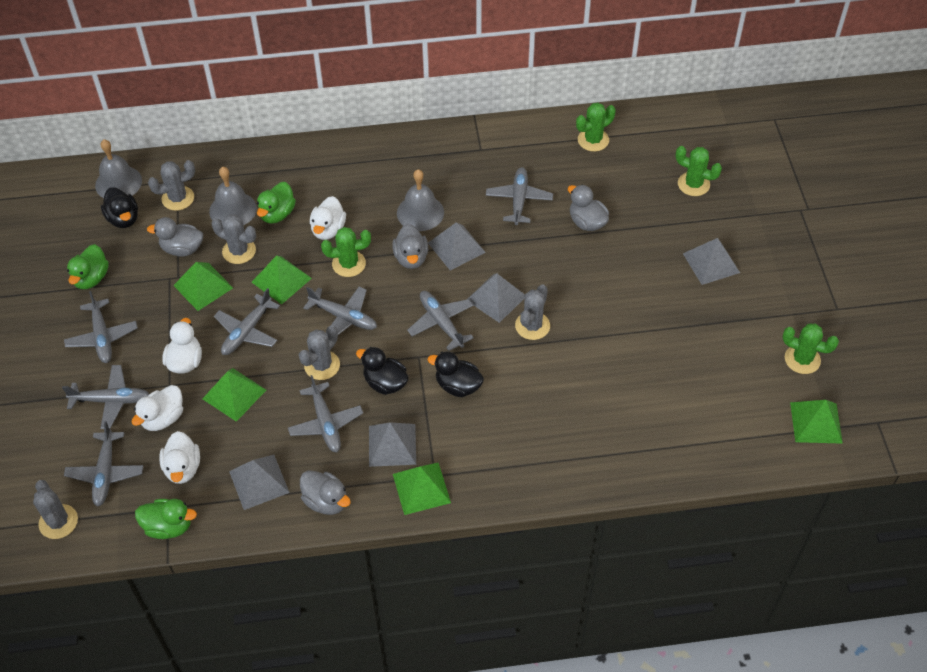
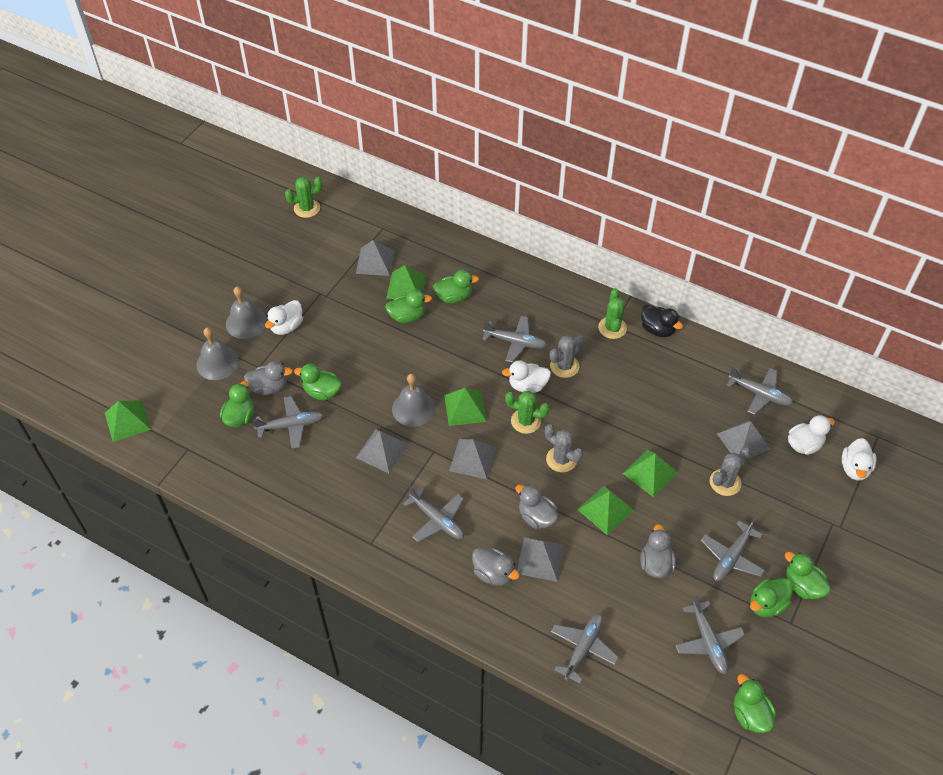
black duck: 3 -> 1
green cactus: 4 -> 3
green duck: 3 -> 7
grey cactus: 5 -> 3
grey plane: 8 -> 7

